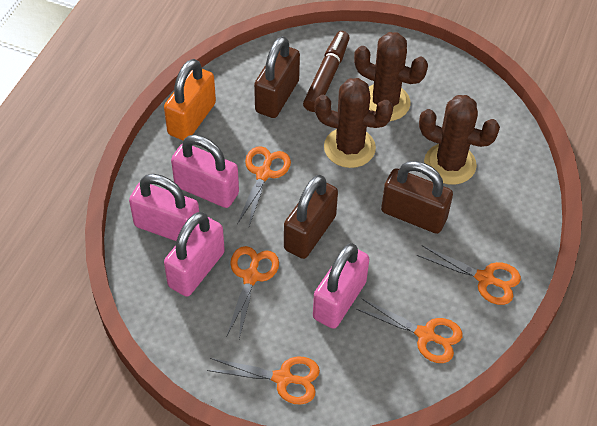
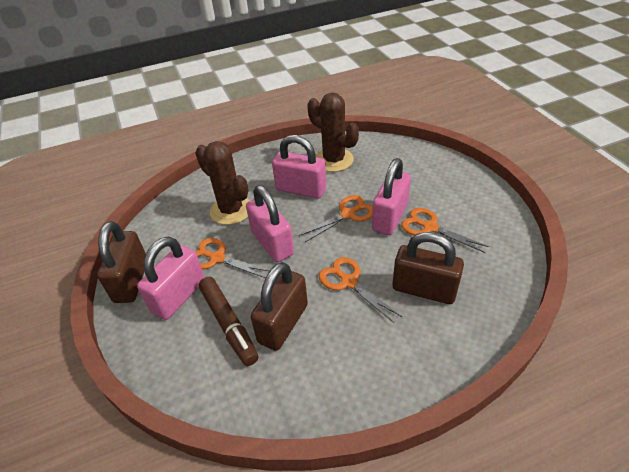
brown cactus: 3 -> 2
orange padlock: 1 -> 0
orange scissors: 5 -> 4

